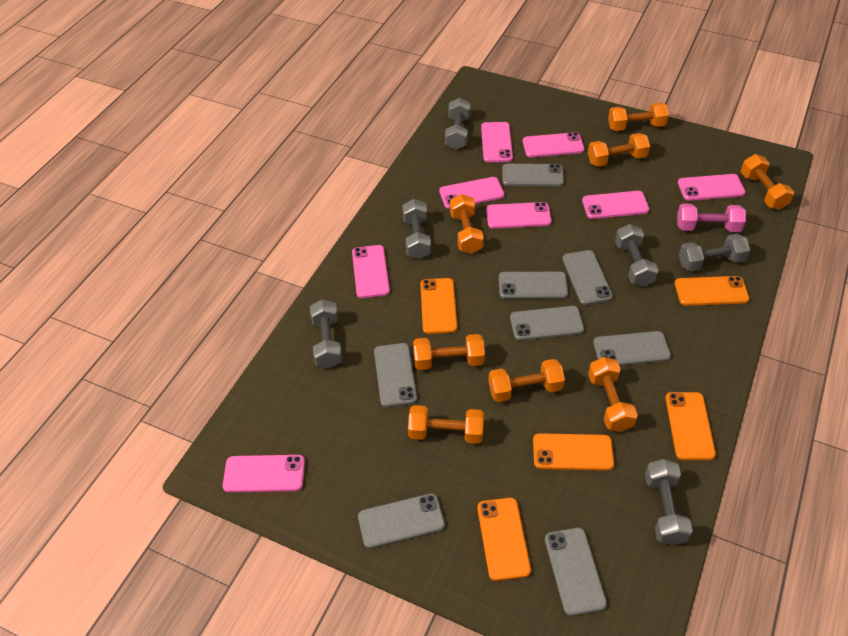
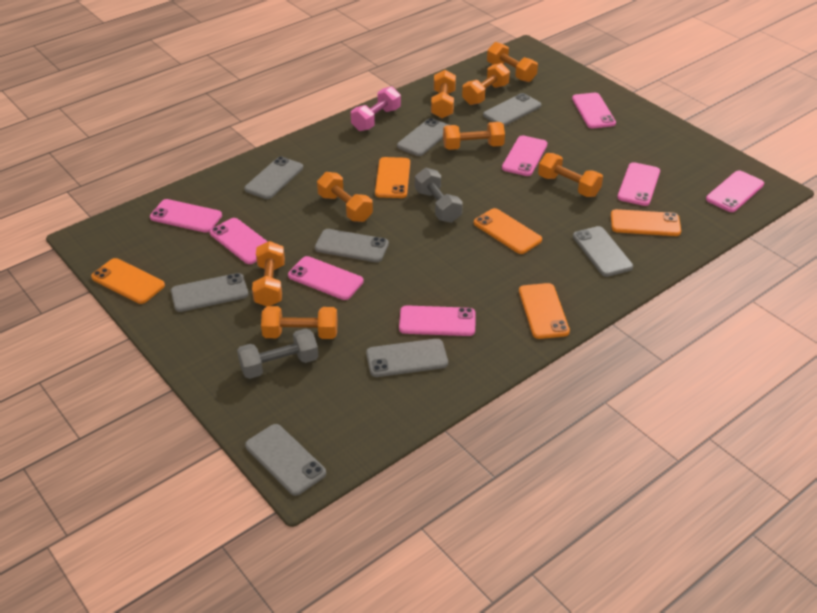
grey dumbbell: 6 -> 2

